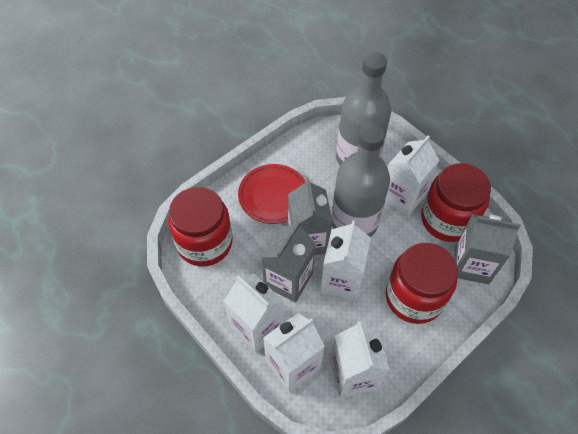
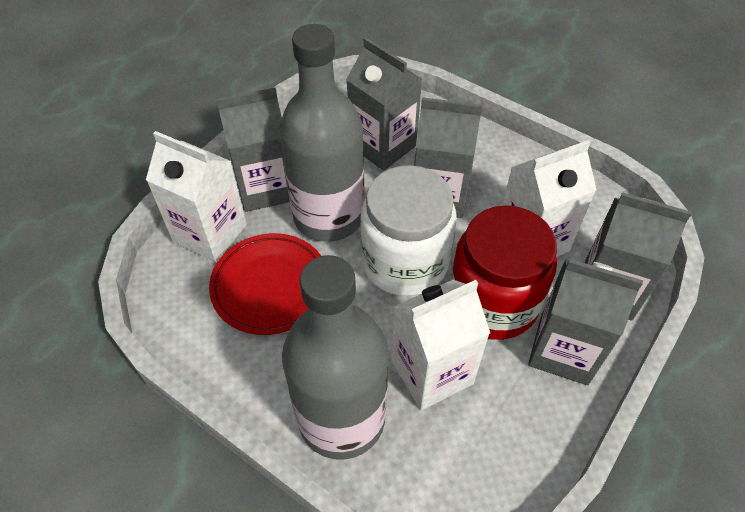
grey carton: 3 -> 5
red jar: 3 -> 1
white carton: 5 -> 3
white jar: 0 -> 1

